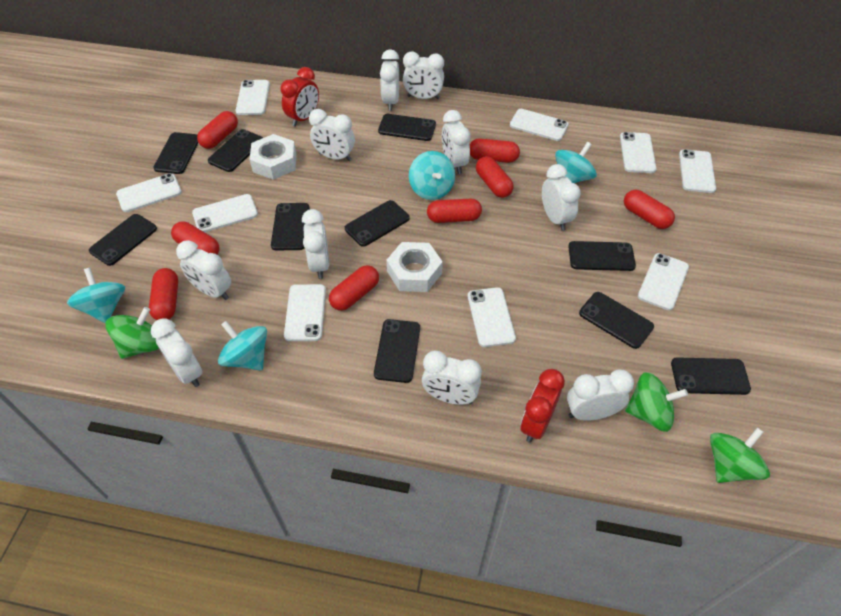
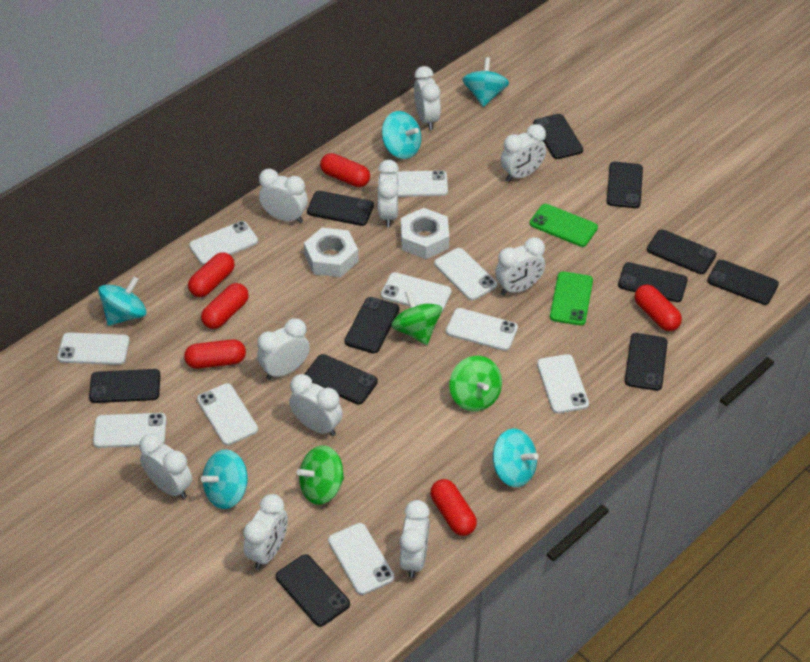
black phone: 10 -> 11
green phone: 0 -> 2
red capsule: 8 -> 6
red clock: 2 -> 0
turquoise spinning top: 4 -> 5
white phone: 9 -> 10

